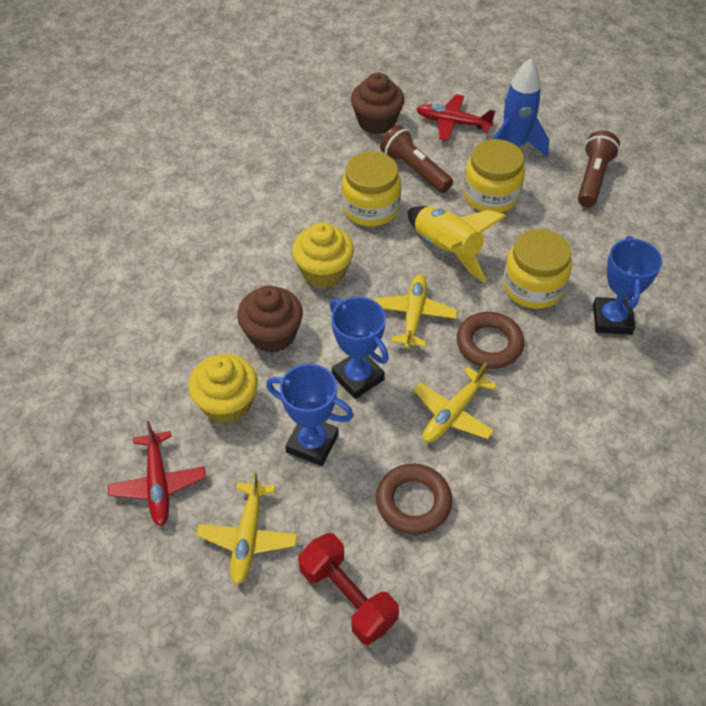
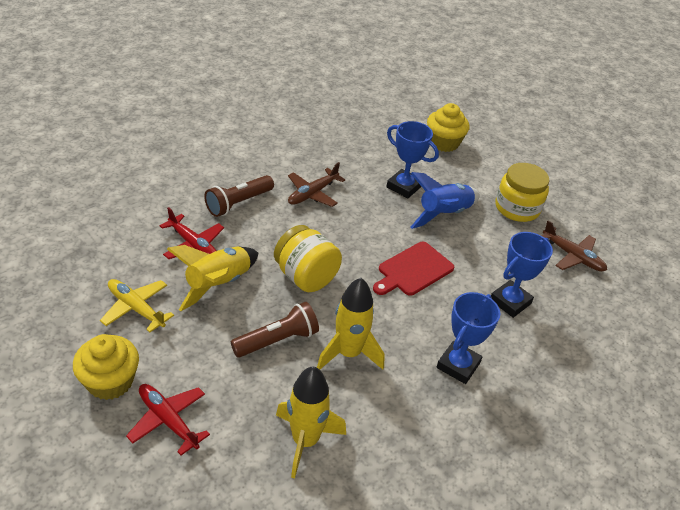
brown cupcake: 2 -> 0
brown plane: 0 -> 2
brown ring: 2 -> 0
red cutting board: 0 -> 1
red dumbbell: 1 -> 0
yellow jar: 3 -> 2
yellow plane: 3 -> 1
yellow rocket: 1 -> 3

